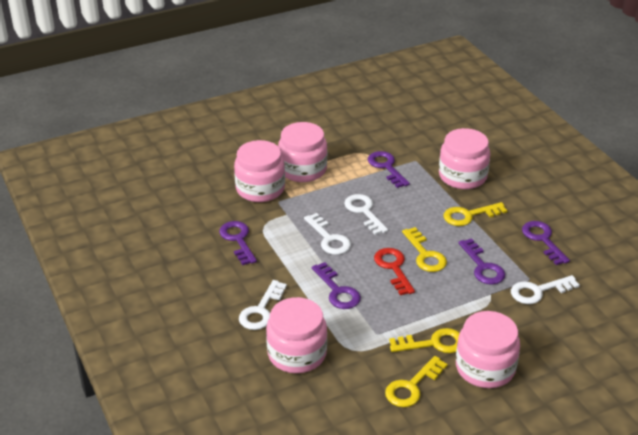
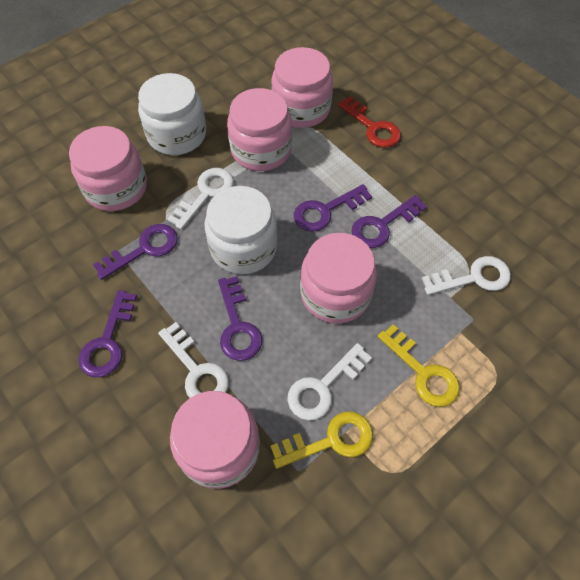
white jar: 0 -> 2
yellow key: 4 -> 2

